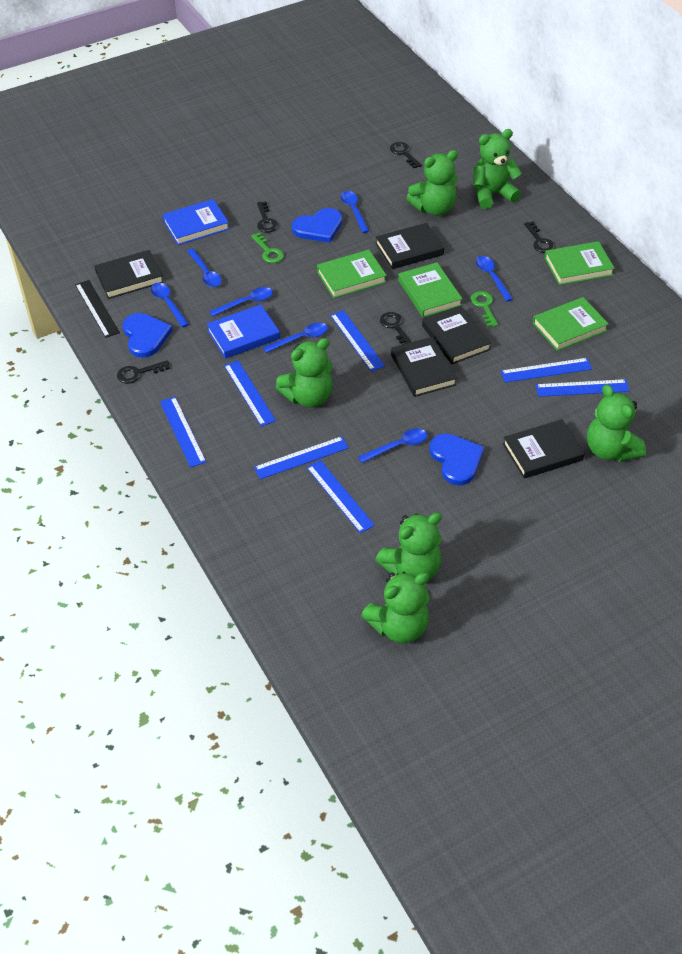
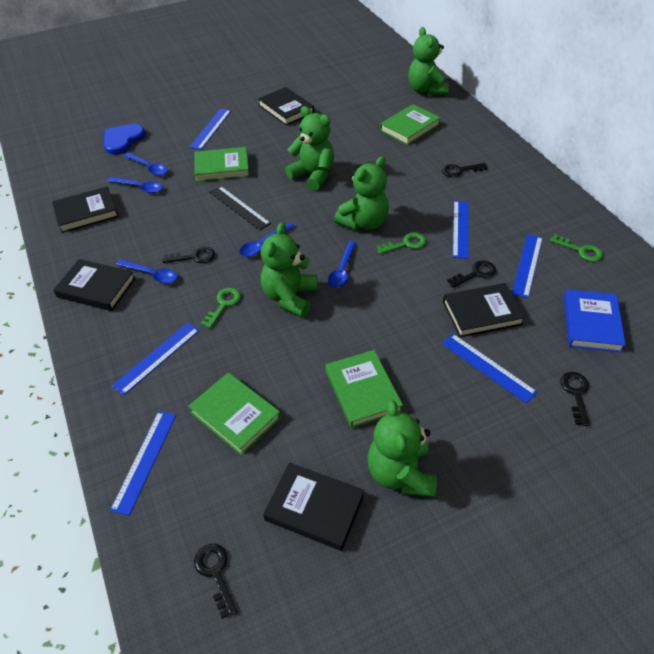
blue book: 2 -> 1
blue heart: 3 -> 1
blue ruler: 7 -> 6
blue spoon: 7 -> 5
green key: 2 -> 3
green teddy bear: 6 -> 5

